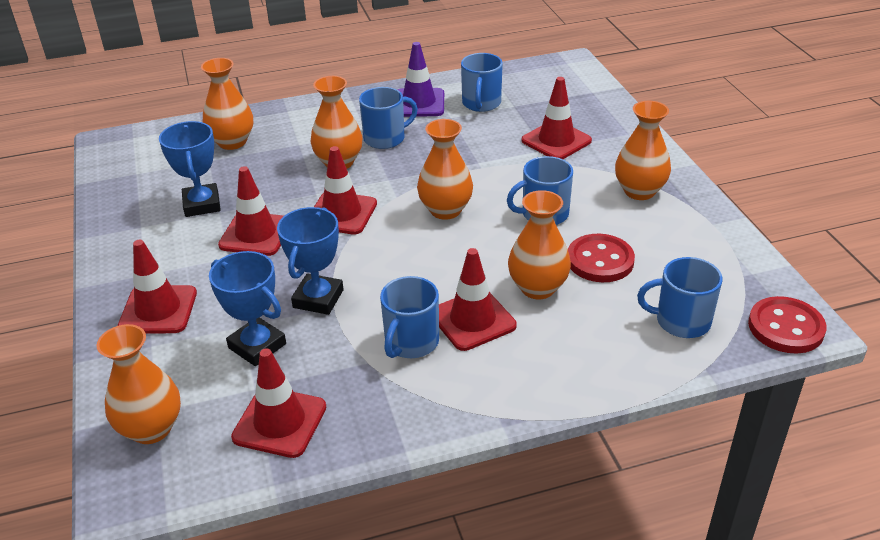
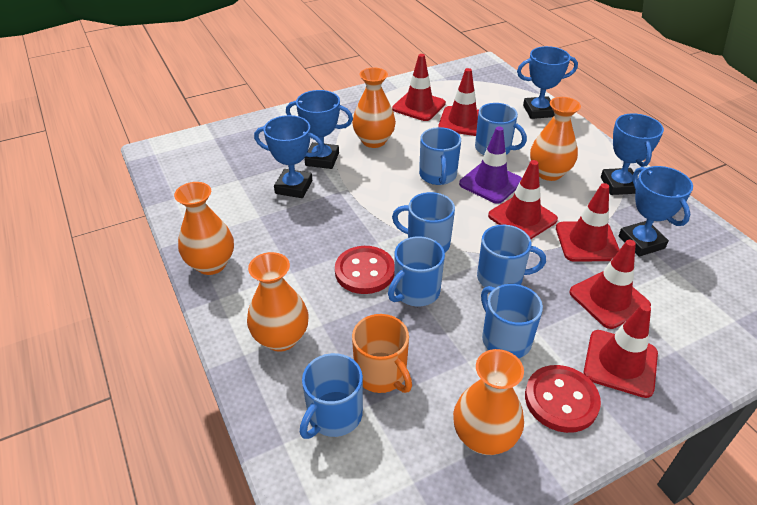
blue mug: 5 -> 7
blue trophy: 3 -> 5
orange mug: 0 -> 1
orange vase: 6 -> 5

